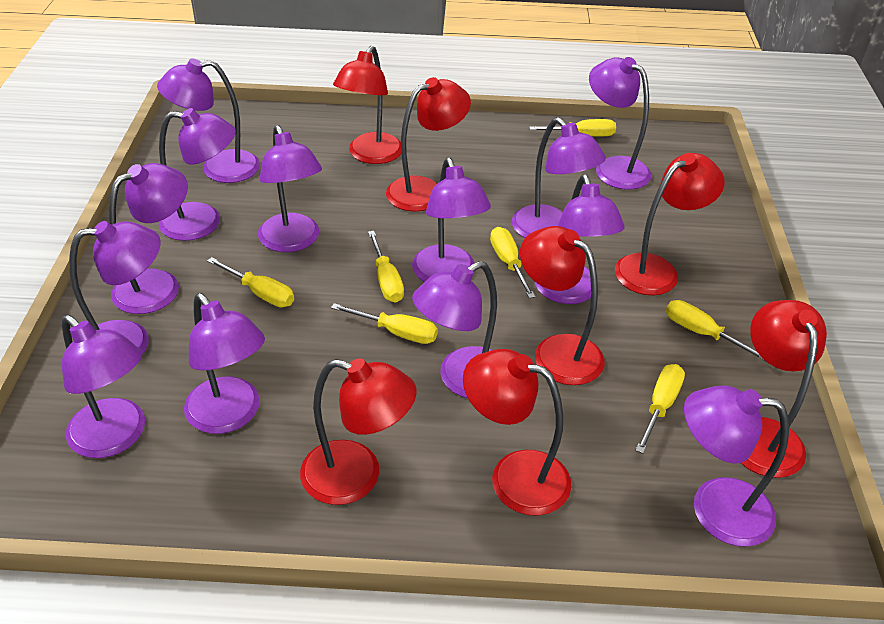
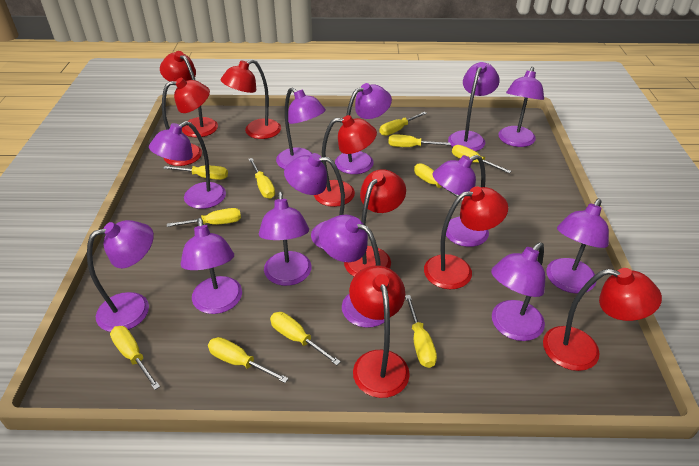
red lamp: 7 -> 8
yellow screwdriver: 7 -> 11

